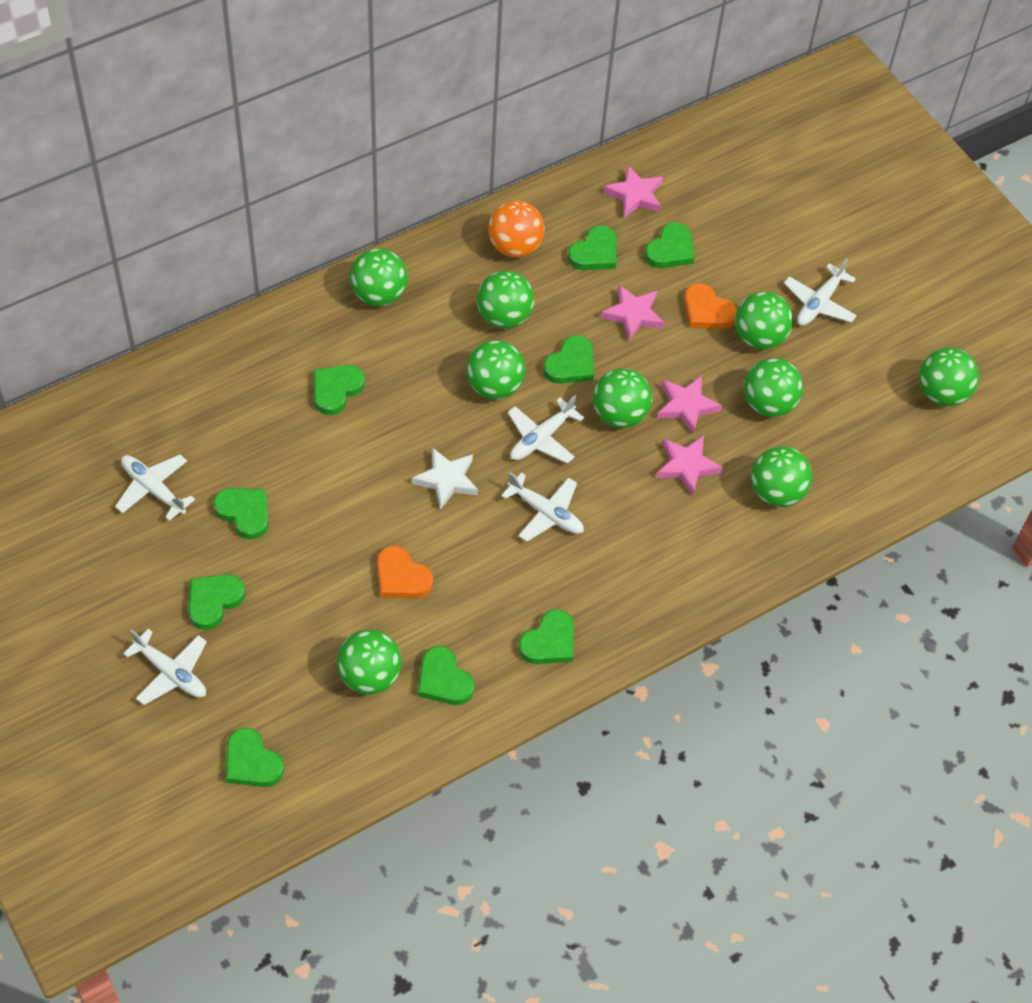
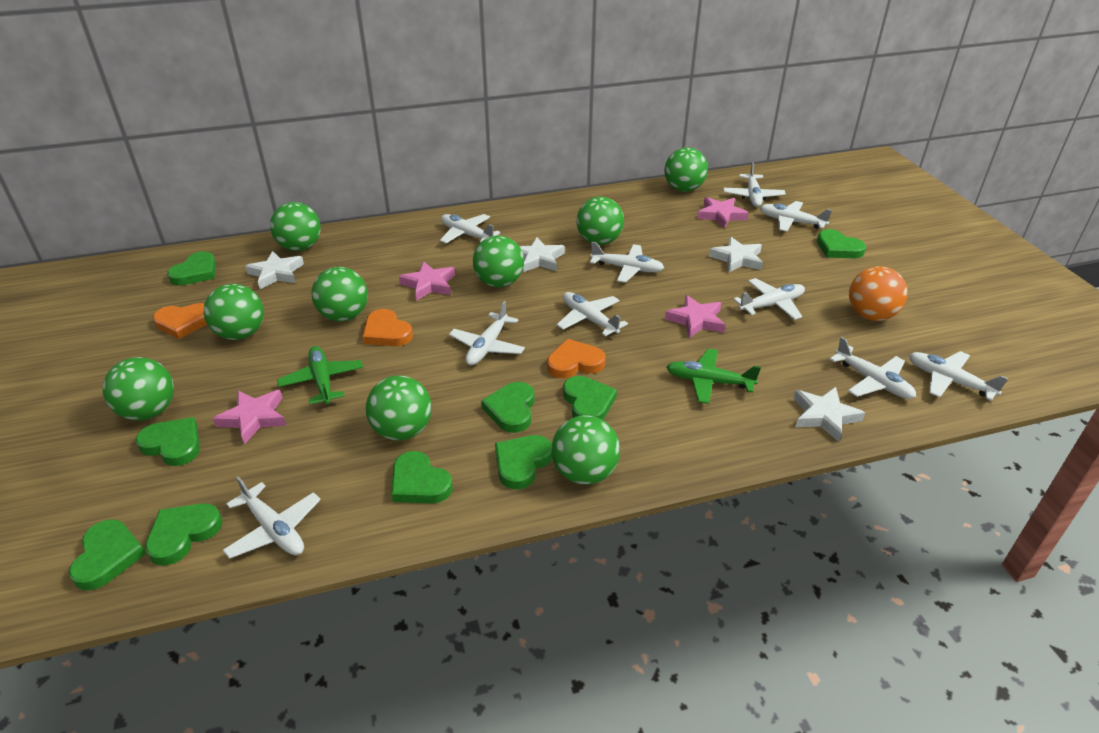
green plane: 0 -> 2
orange heart: 2 -> 3
white plane: 5 -> 10
white star: 1 -> 4

